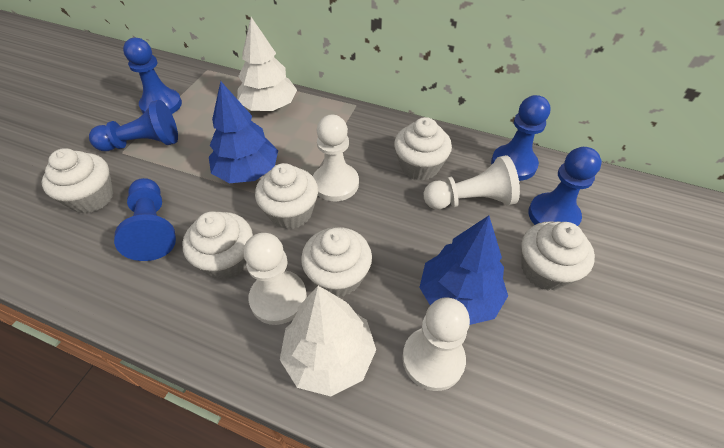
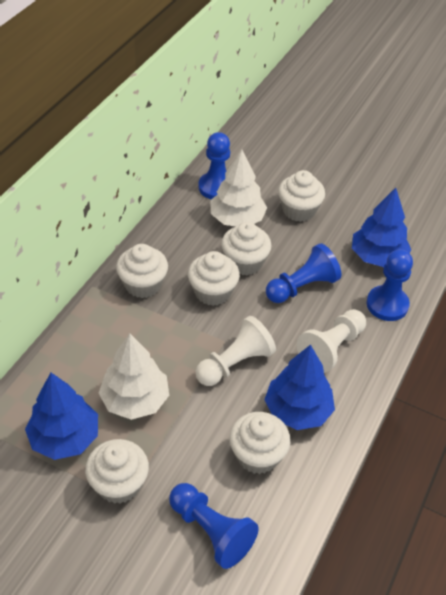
blue pawn: 5 -> 4
blue tree: 2 -> 3
white pawn: 4 -> 2

